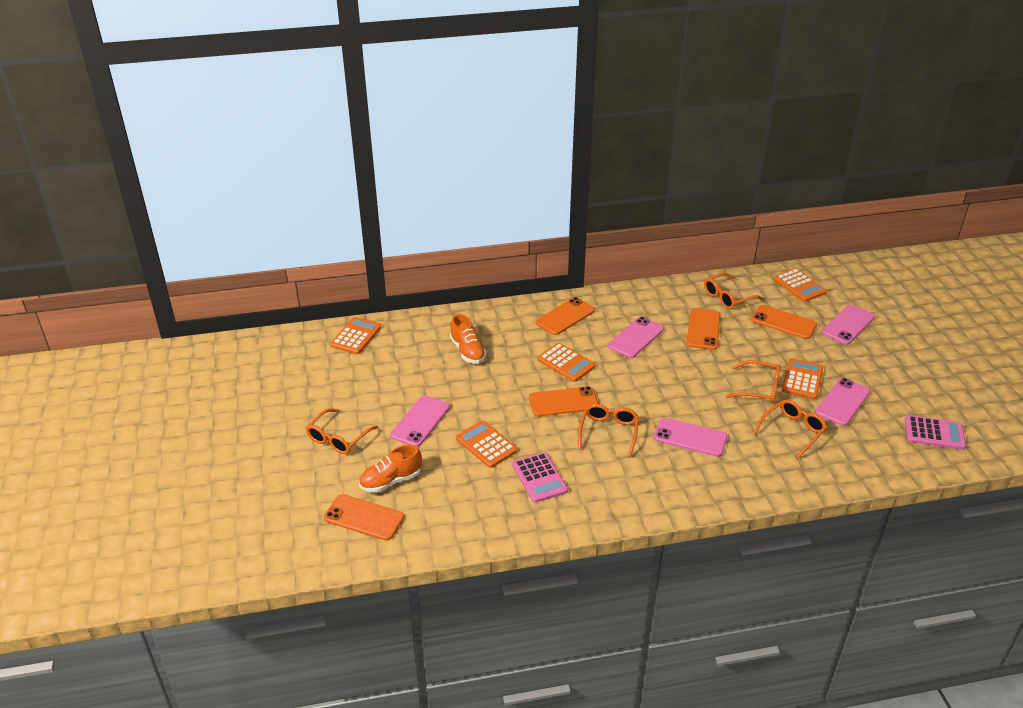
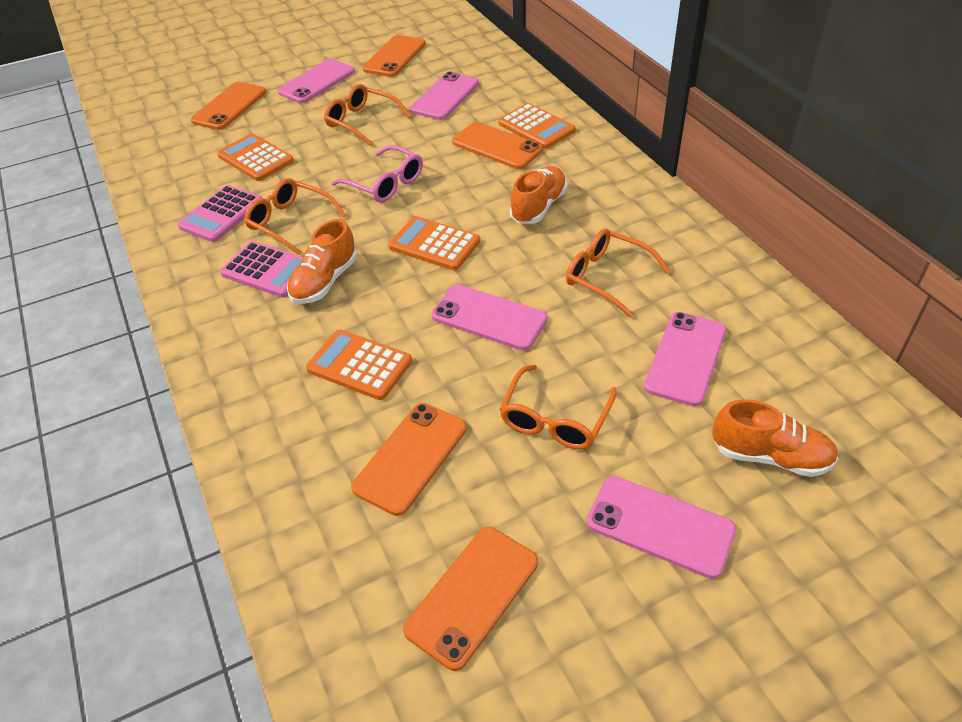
orange calculator: 5 -> 4
orange glasses: 5 -> 4
orange shoe: 2 -> 3
pink glasses: 0 -> 1

